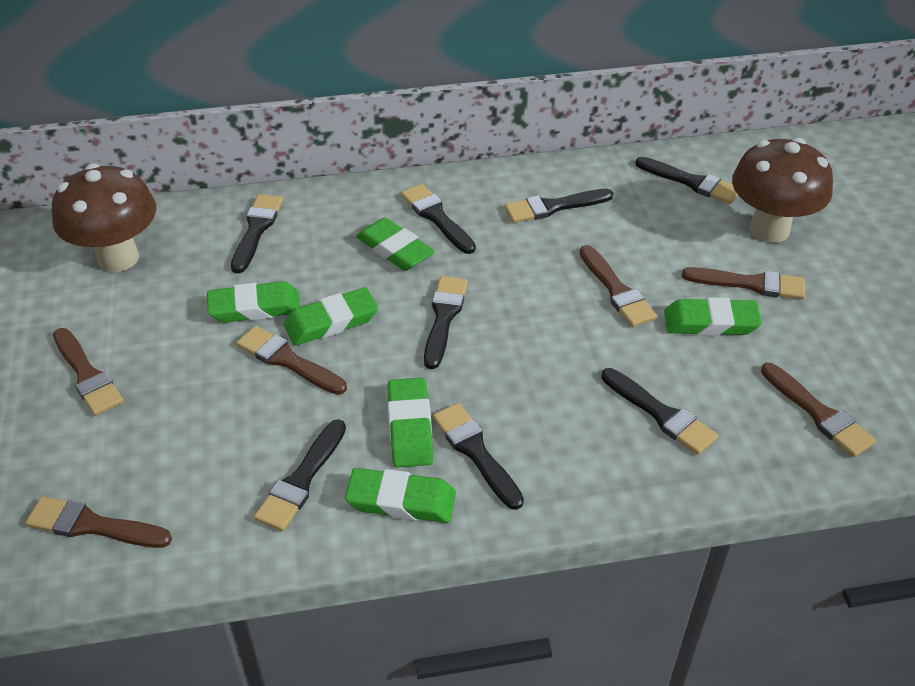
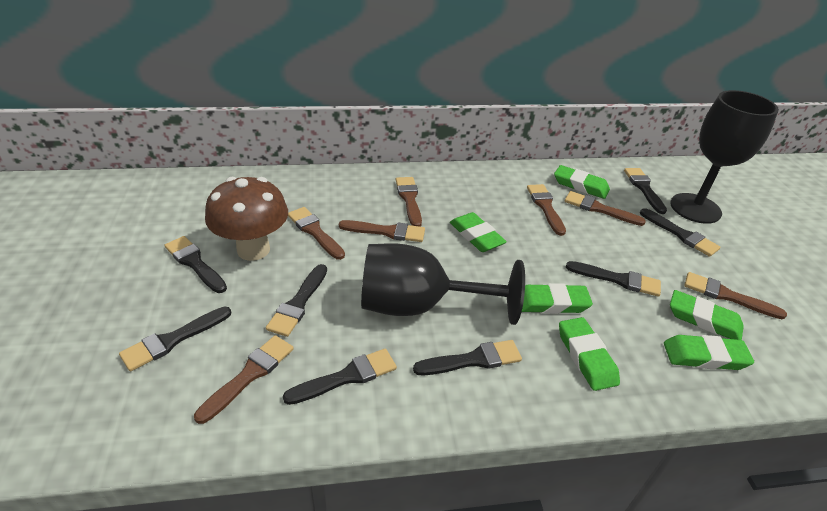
black goblet: 0 -> 2
brown brush: 6 -> 7
brown mushroom: 2 -> 1

